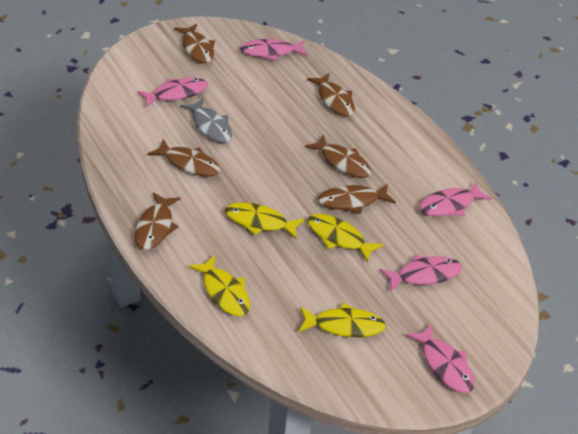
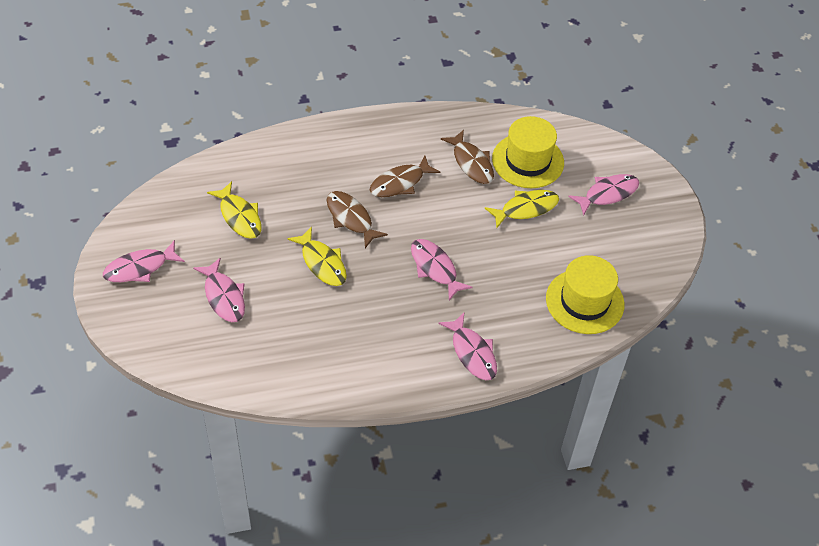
brown fish: 6 -> 3
grey fish: 1 -> 0
yellow fish: 4 -> 3
yellow hat: 0 -> 2

